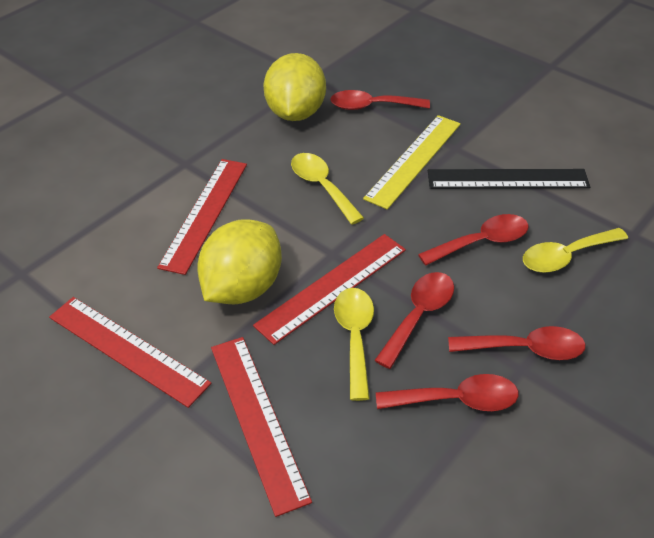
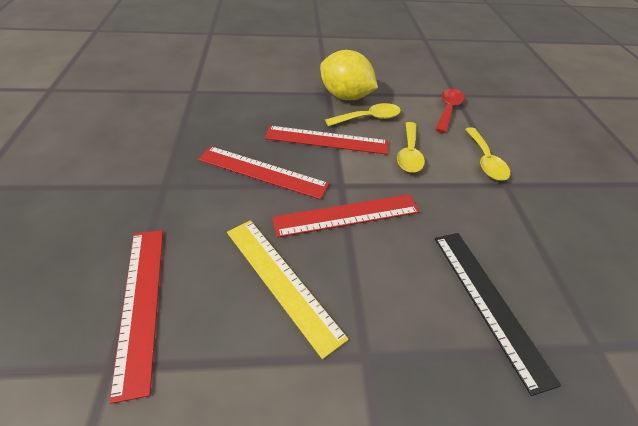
red spoon: 5 -> 1
yellow lemon: 2 -> 1

